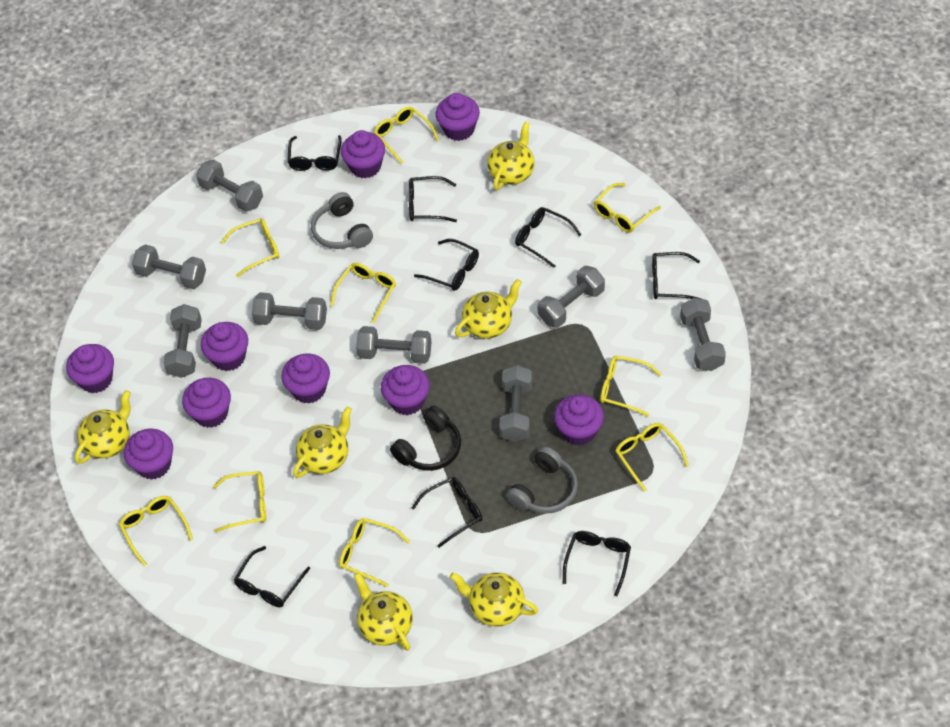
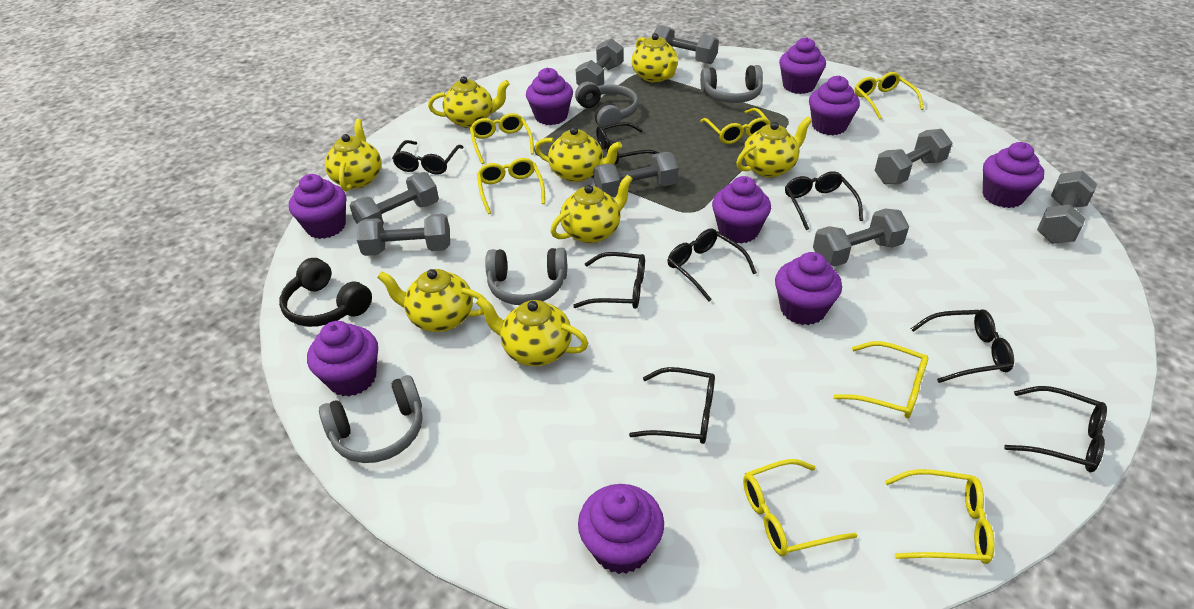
grey headphones: 2 -> 4
yellow glasses: 9 -> 7
yellow teapot: 6 -> 8

